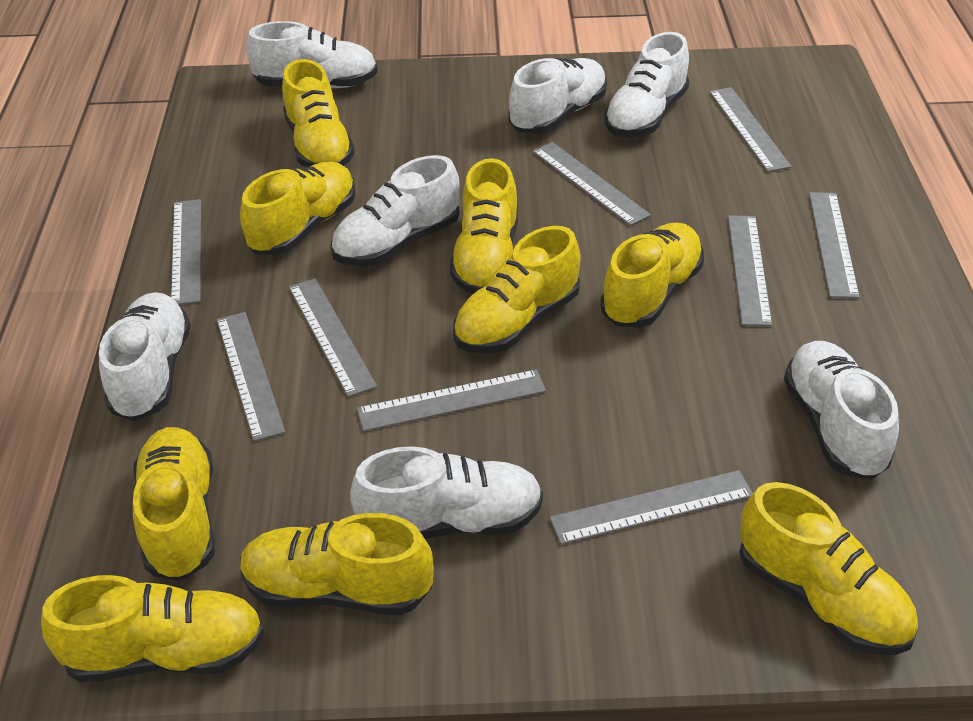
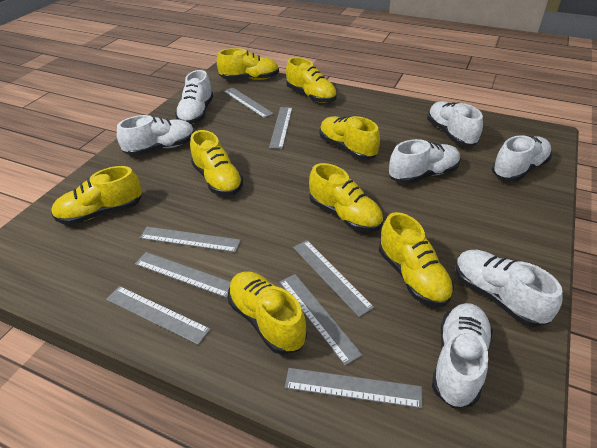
grey ruler: 9 -> 8
yellow shoe: 9 -> 8

